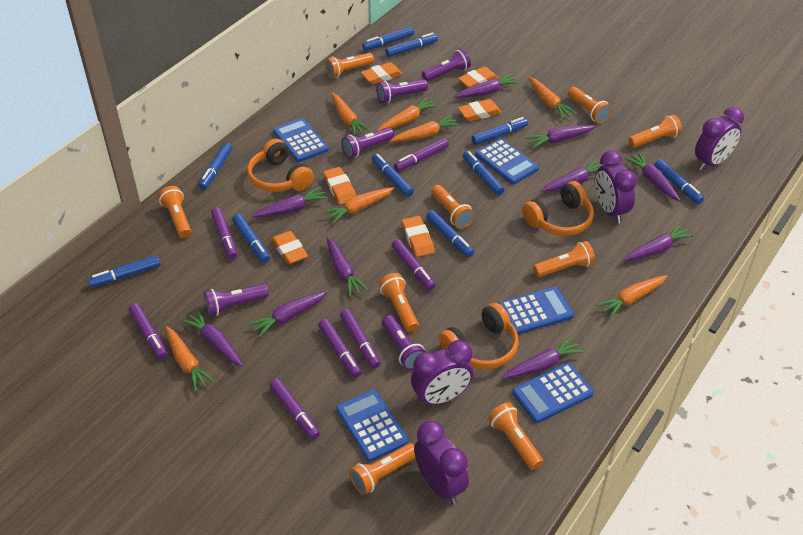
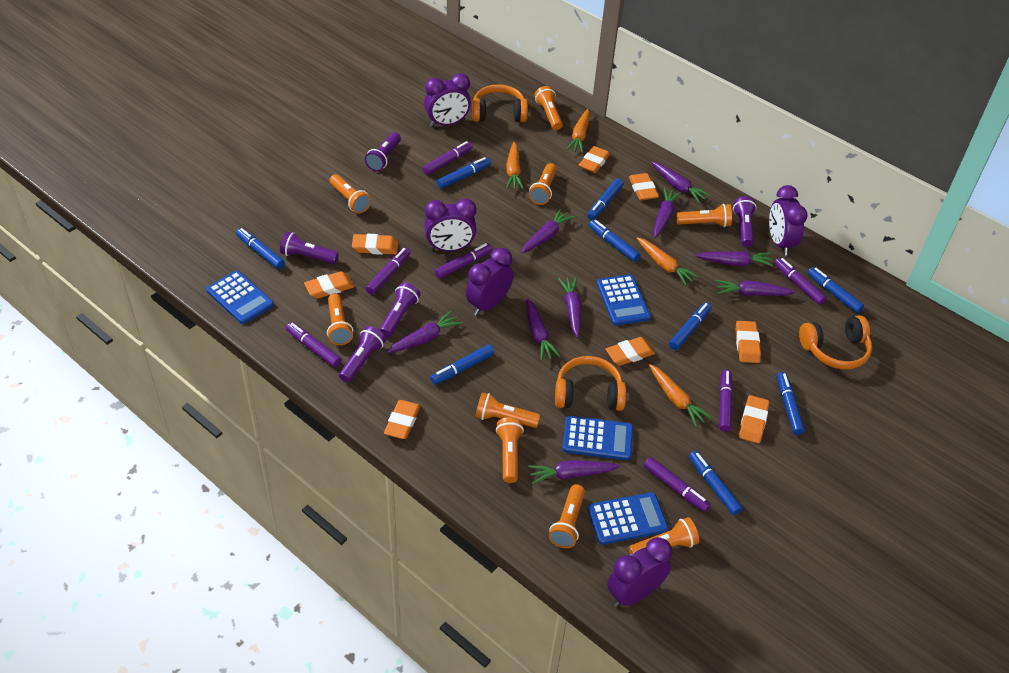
blue calculator: 5 -> 4
blue marker: 10 -> 9
orange carrot: 7 -> 4
orange eraser: 6 -> 8
purple carrot: 10 -> 9
purple clock: 4 -> 5

